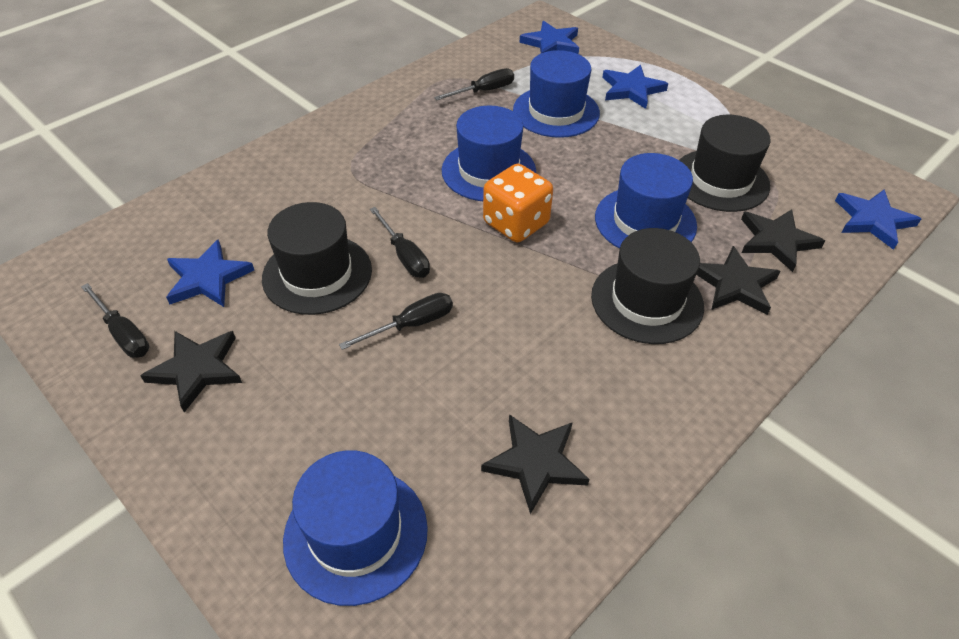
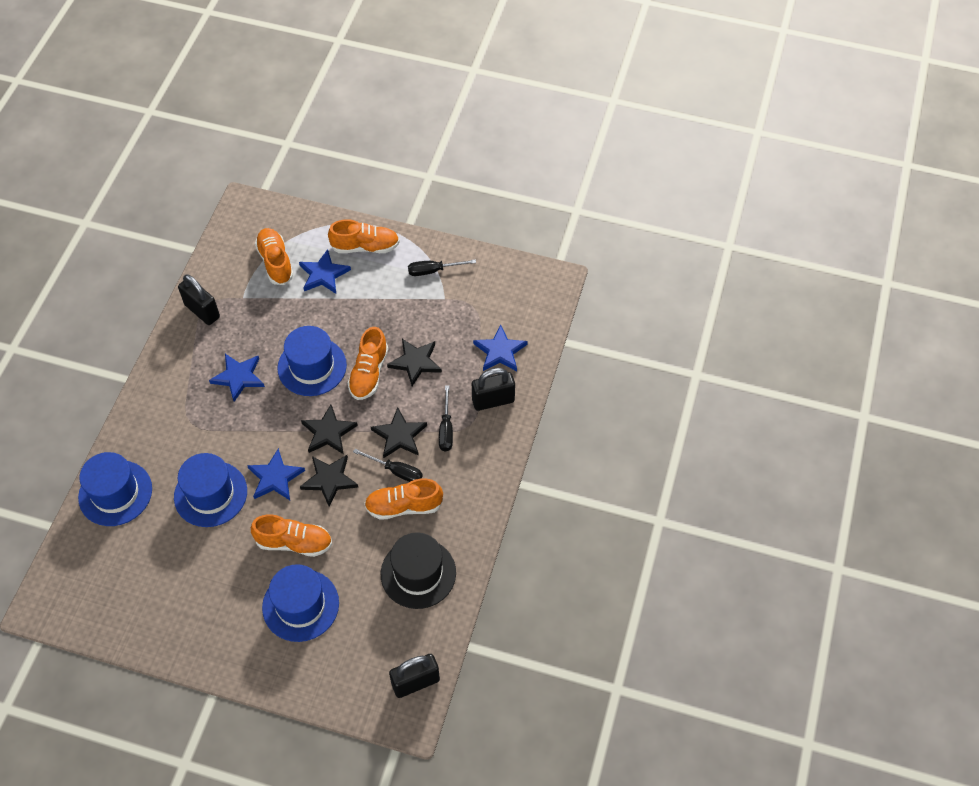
black hat: 3 -> 1
black padlock: 0 -> 3
black screwdriver: 4 -> 3
orange dice: 1 -> 0
orange shoe: 0 -> 5

